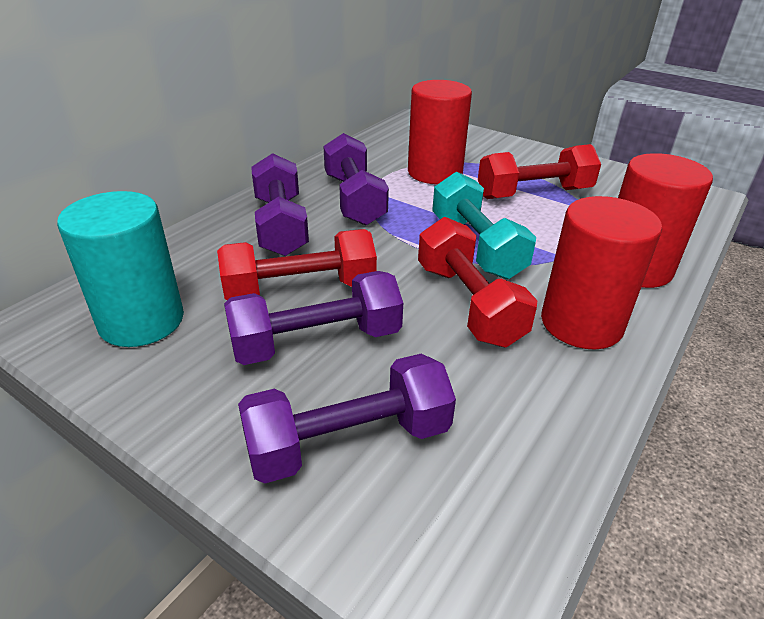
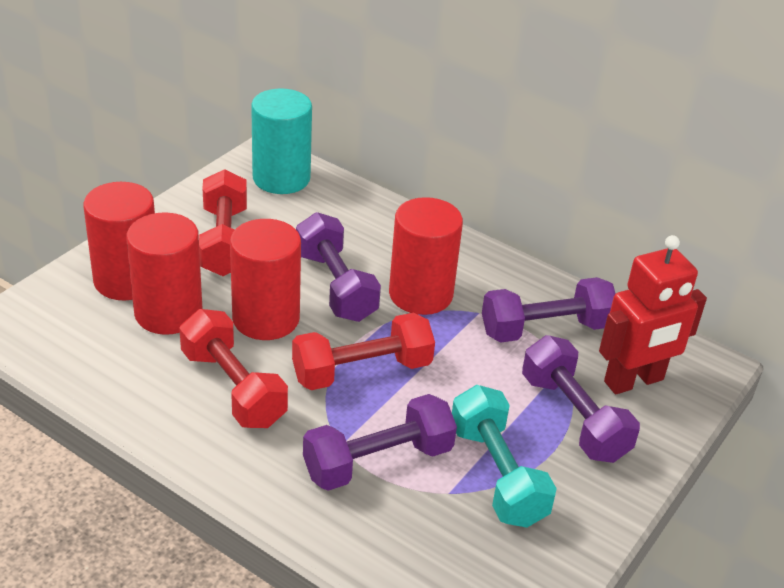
red cylinder: 3 -> 4
red robot: 0 -> 1

